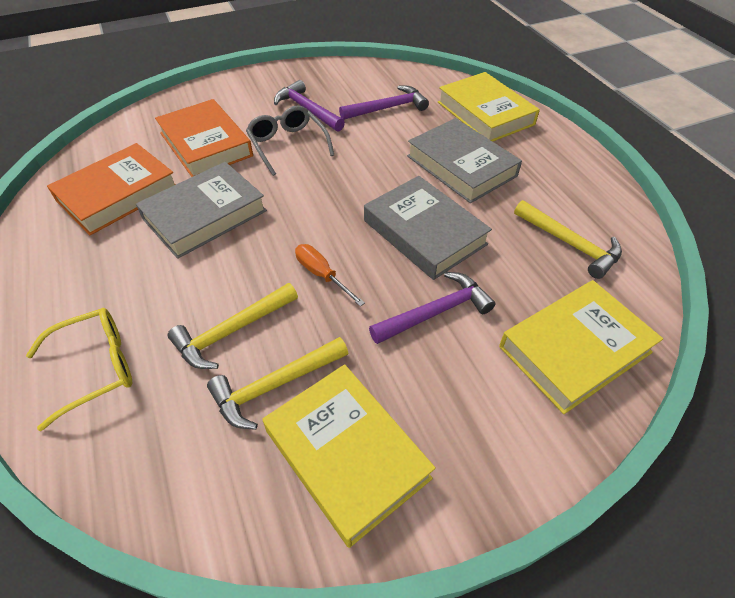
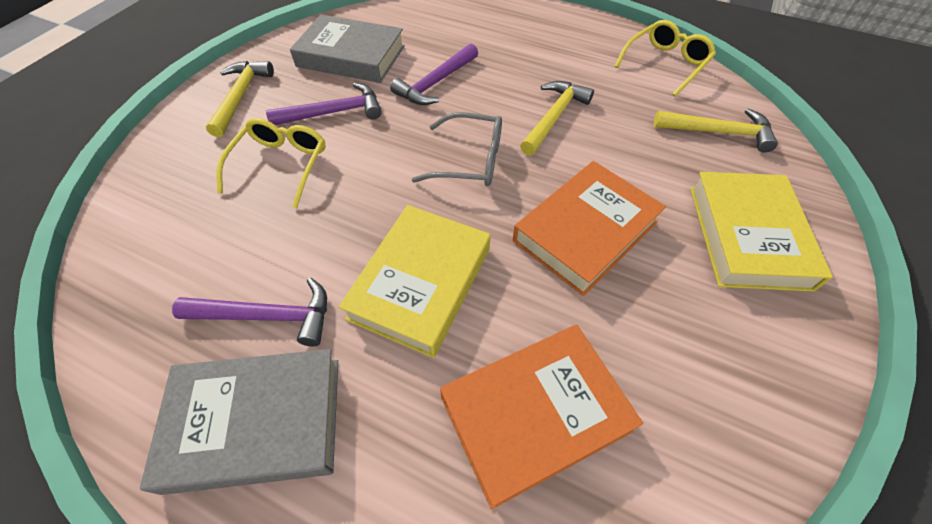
grey book: 3 -> 2
orange screwdriver: 1 -> 0
yellow book: 3 -> 2
yellow glasses: 1 -> 2

